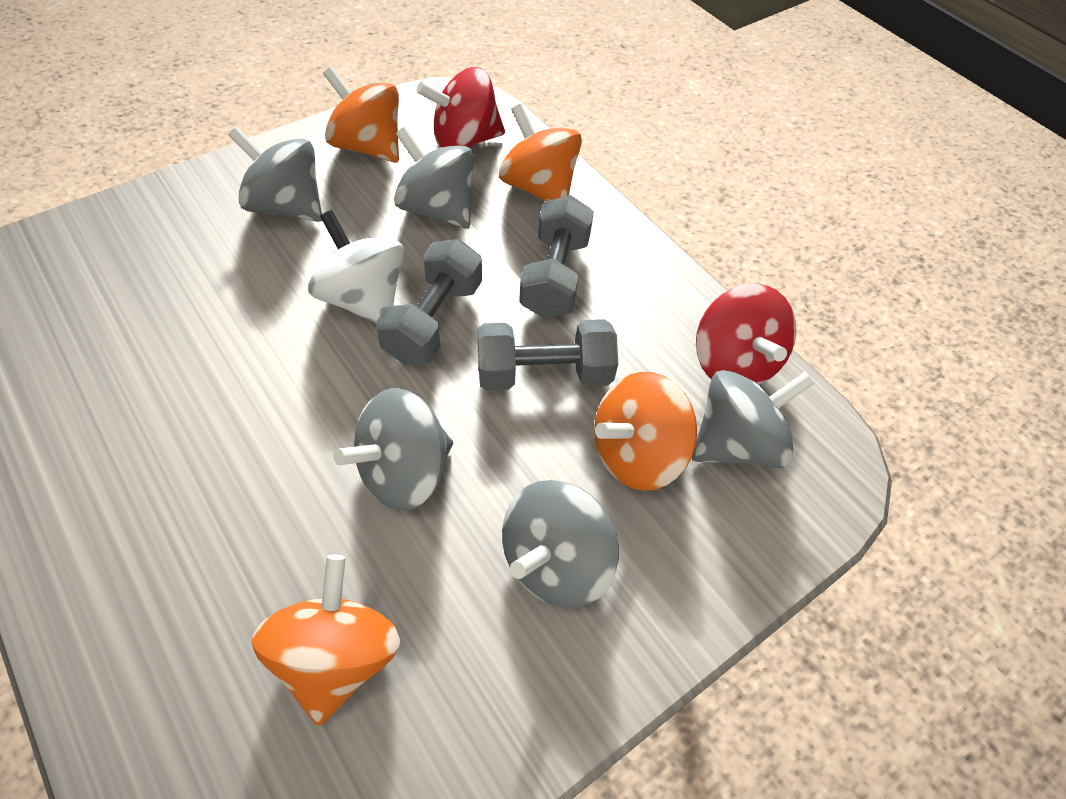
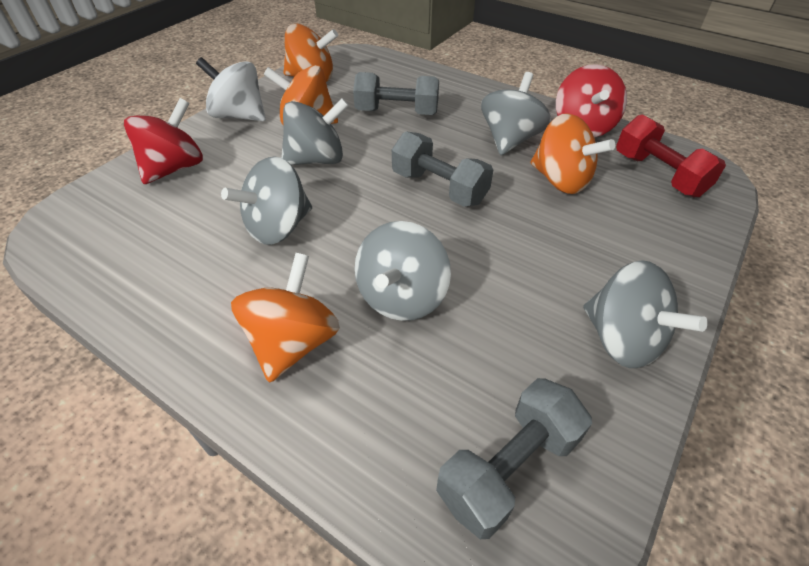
red dumbbell: 0 -> 1

